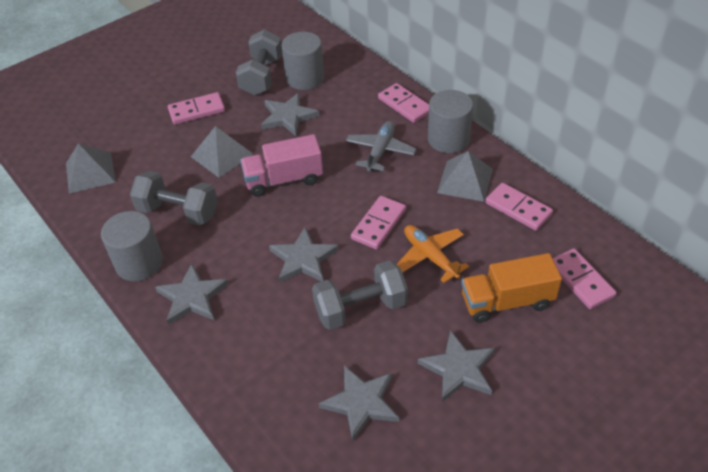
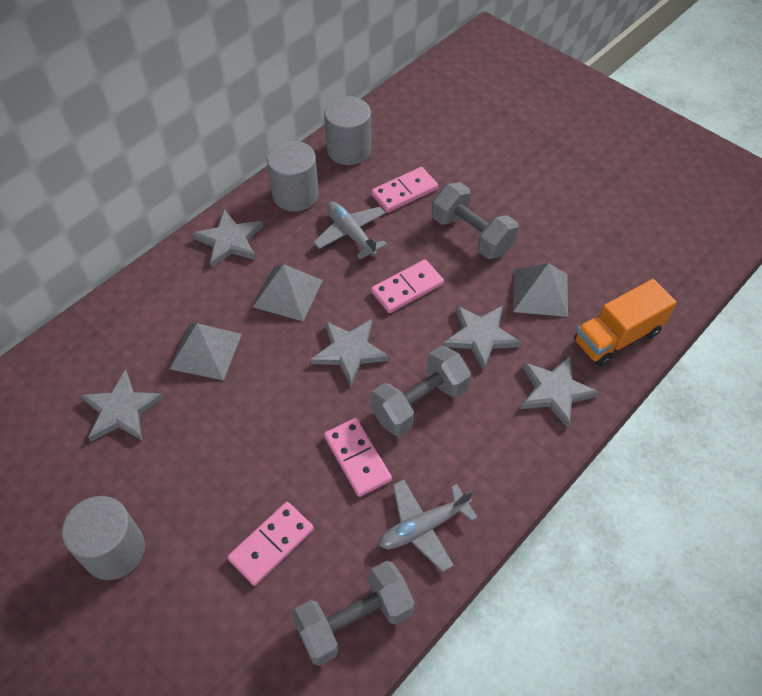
grey plane: 1 -> 2
orange plane: 1 -> 0
pink domino: 5 -> 4
pink truck: 1 -> 0

